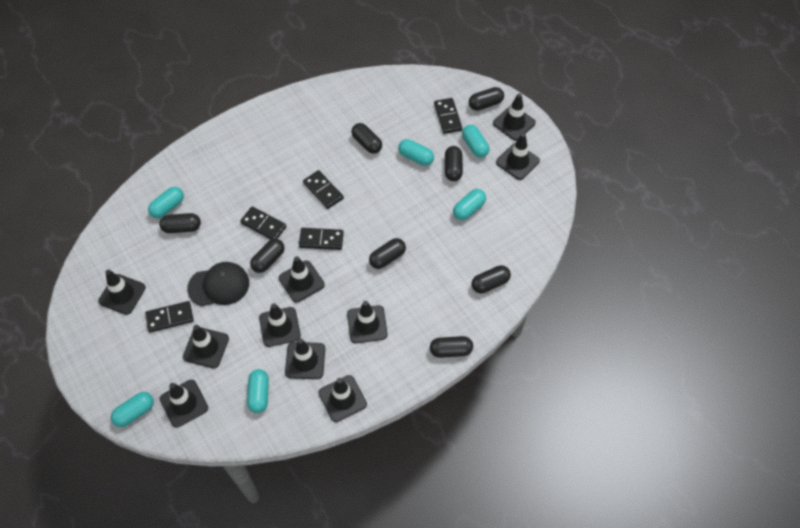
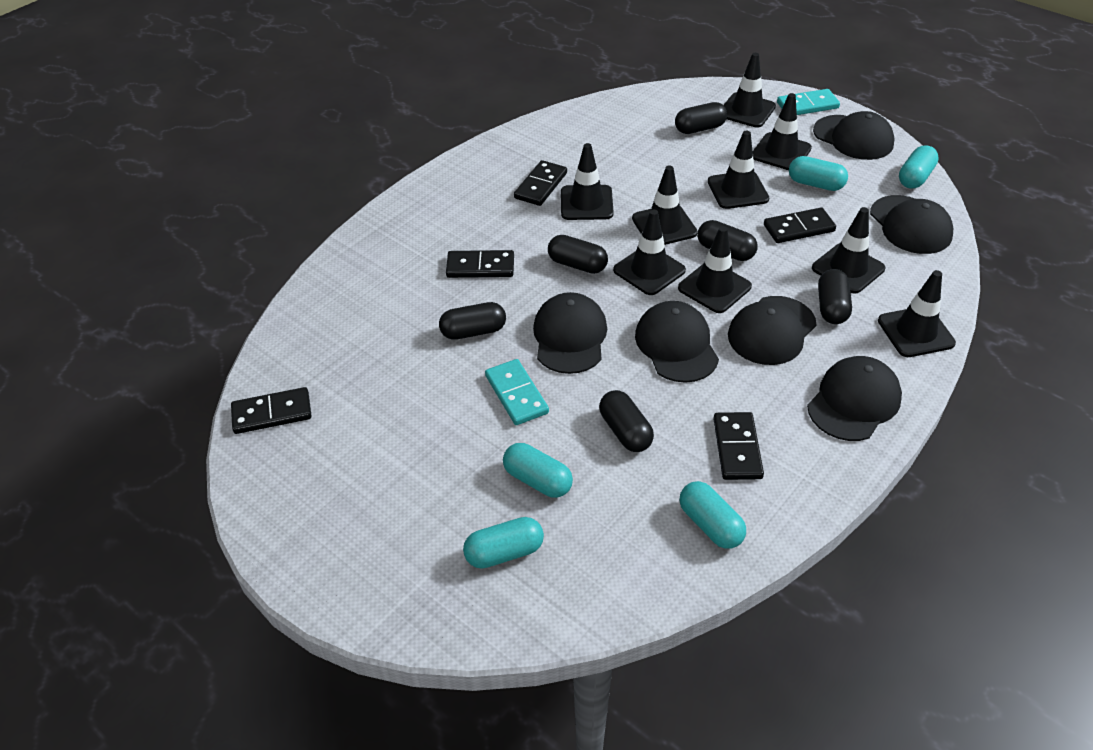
black cap: 1 -> 6
black capsule: 8 -> 6
black traffic cone: 10 -> 9
turquoise capsule: 6 -> 5
turquoise domino: 0 -> 2

